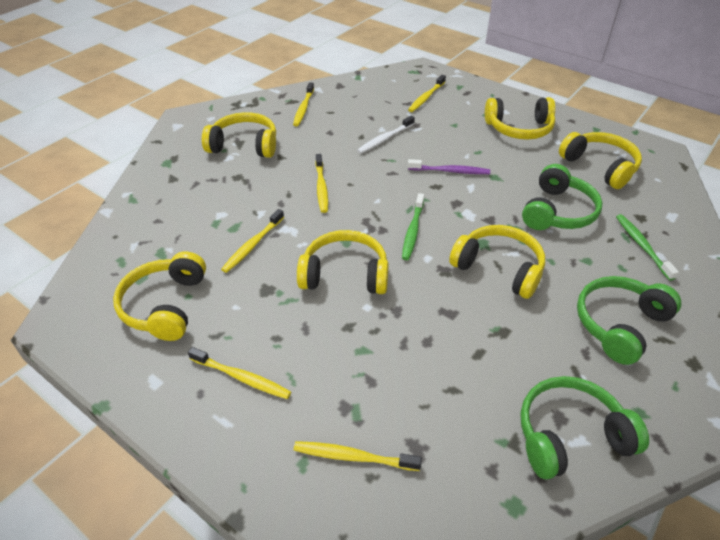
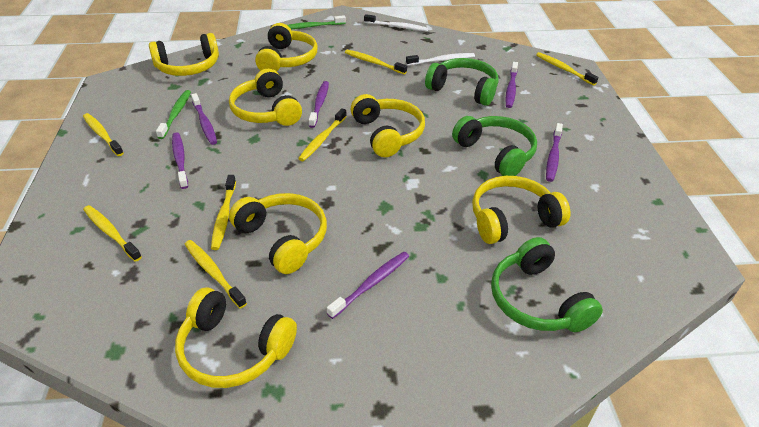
purple toothbrush: 1 -> 6
white toothbrush: 1 -> 2
yellow headphones: 6 -> 7
yellow toothbrush: 6 -> 7

